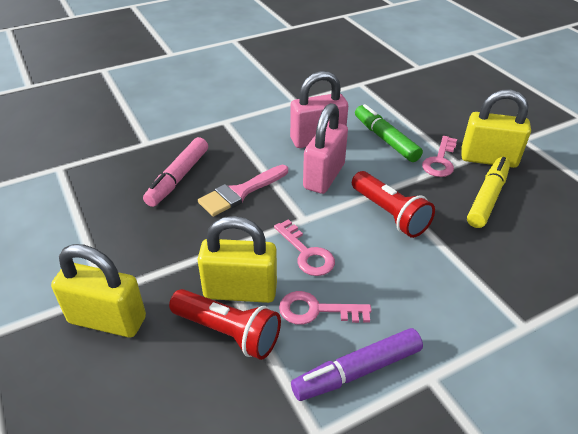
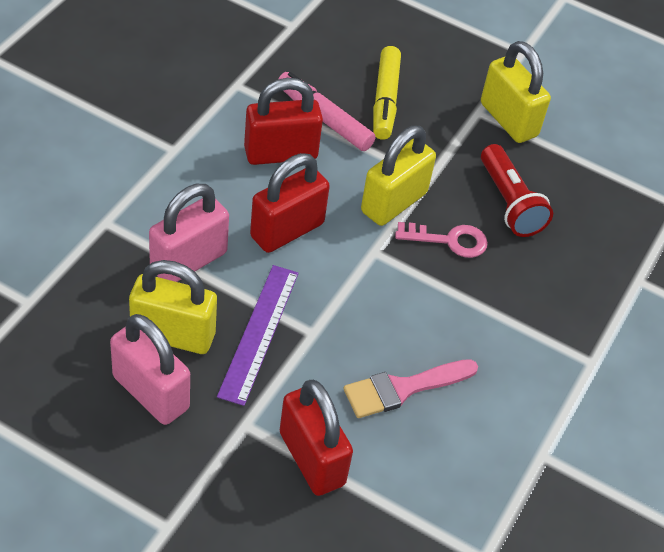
green marker: 1 -> 0
pink key: 3 -> 1
purple marker: 1 -> 0
purple ruler: 0 -> 1
red flashlight: 2 -> 1
red padlock: 0 -> 3

